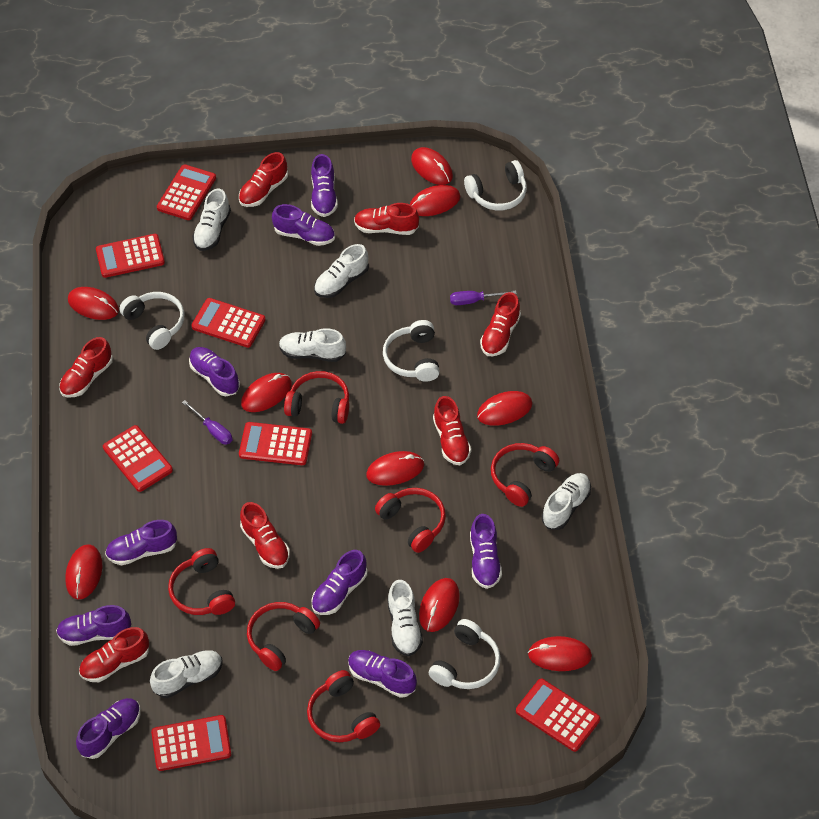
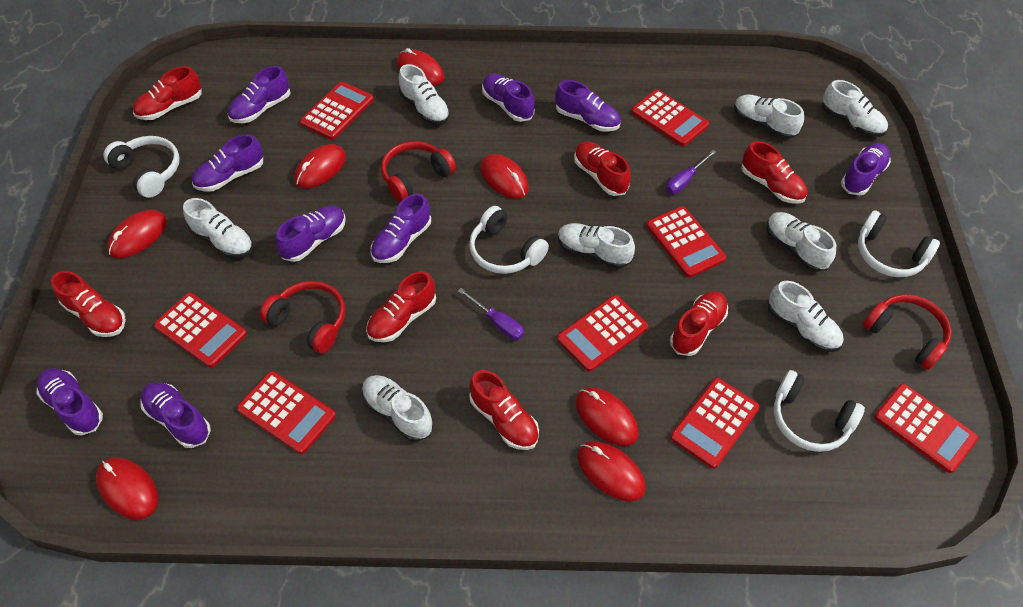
red calculator: 7 -> 8
red headphones: 6 -> 3
red mouse: 9 -> 7
white shoe: 6 -> 8

